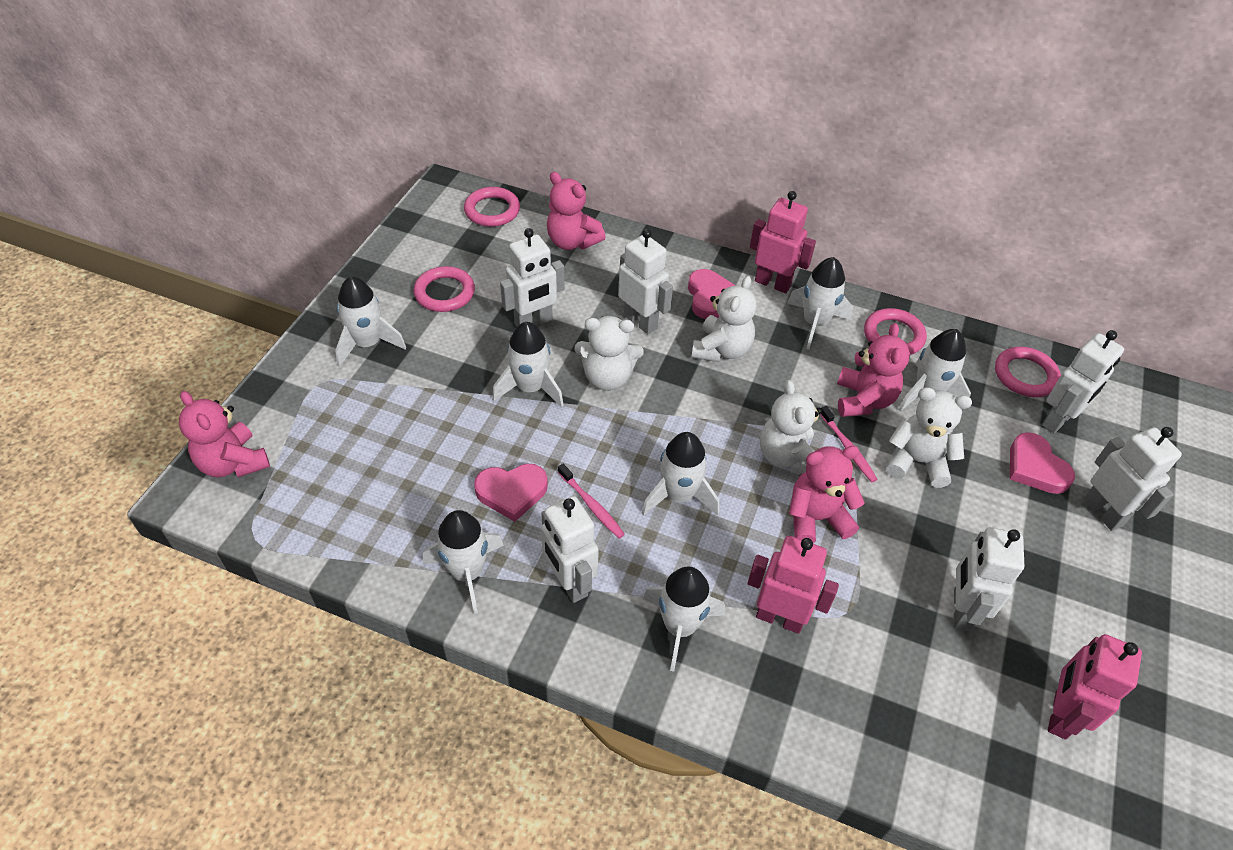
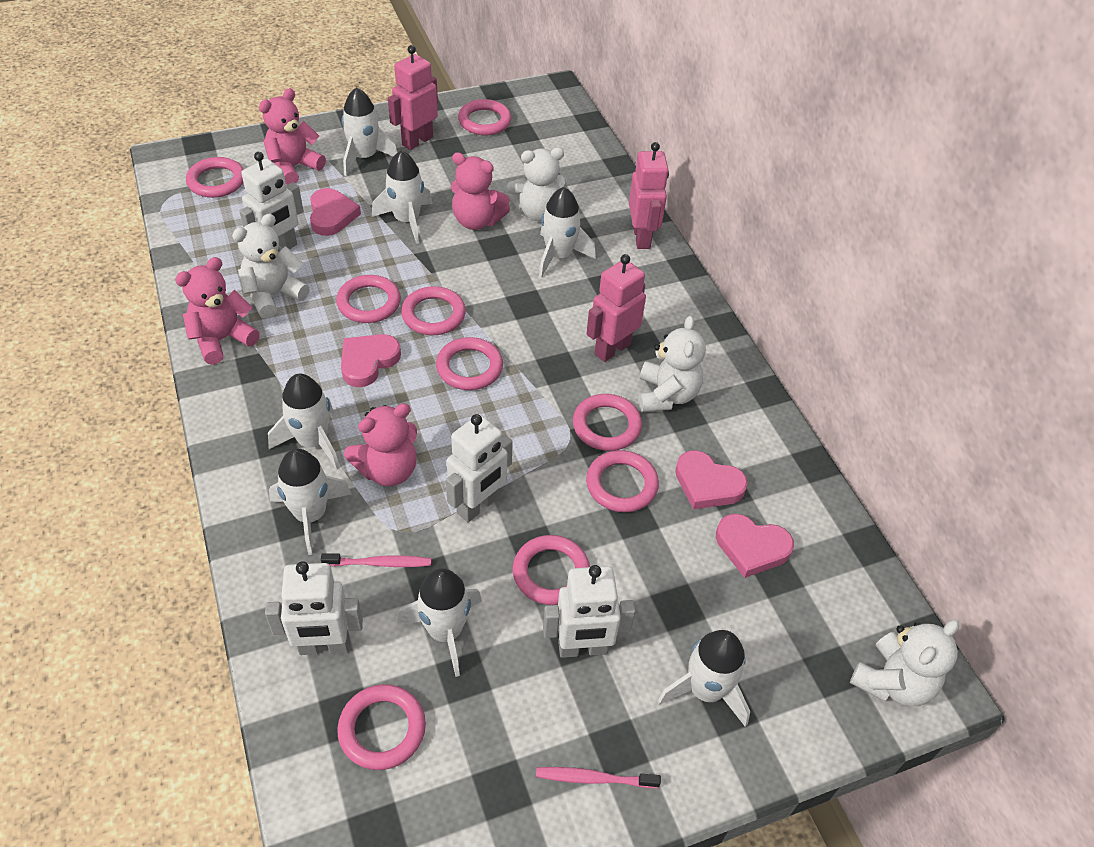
pink heart: 3 -> 4
pink ring: 4 -> 9
white robot: 6 -> 4

